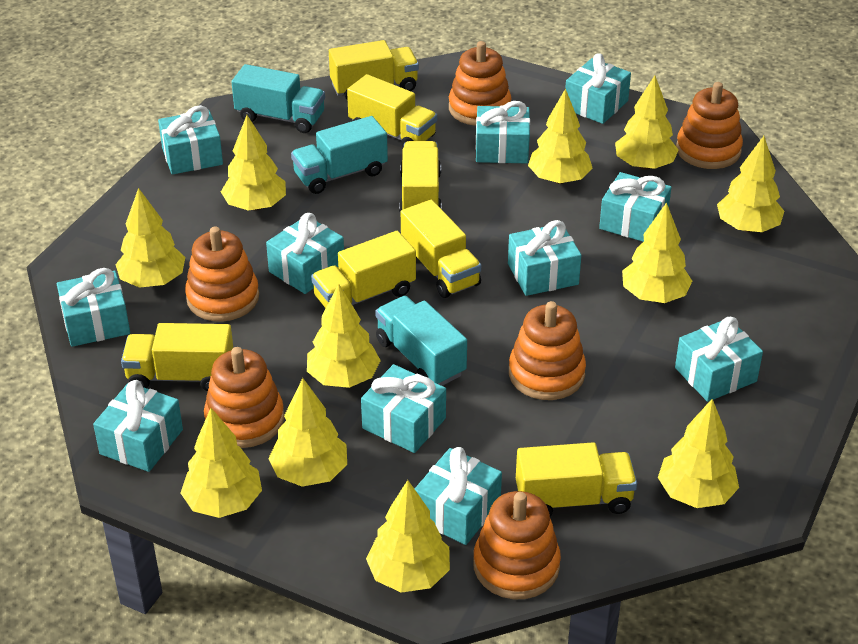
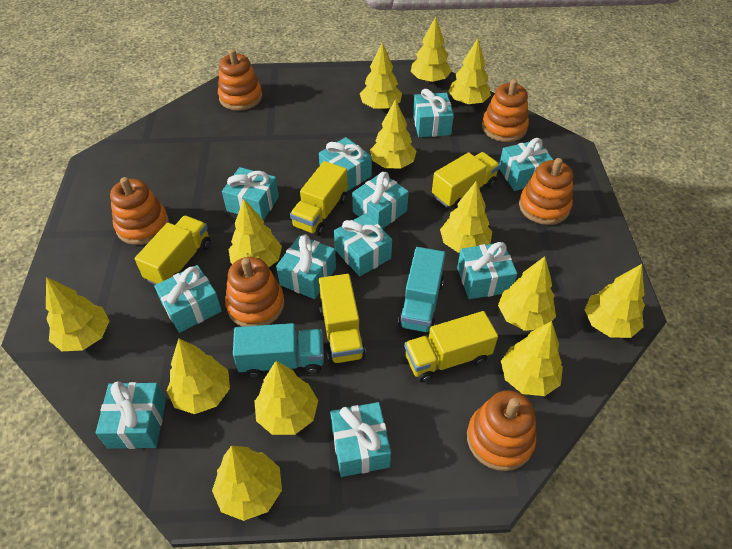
turquoise truck: 3 -> 2
yellow tree: 11 -> 13
yellow truck: 7 -> 5

